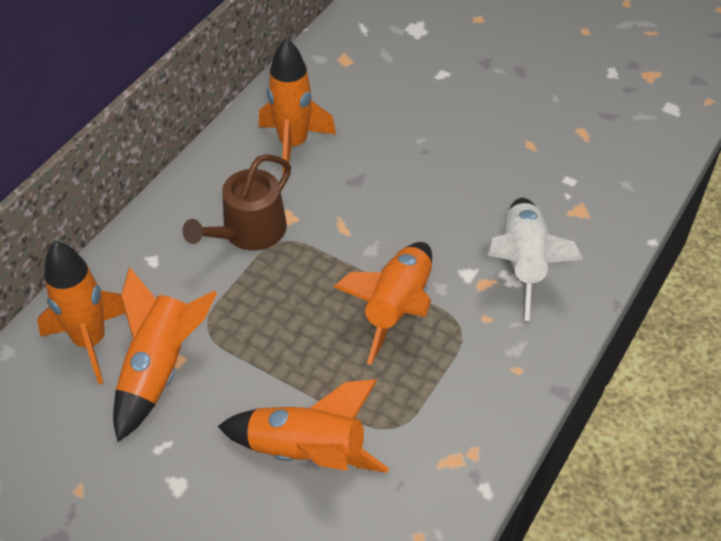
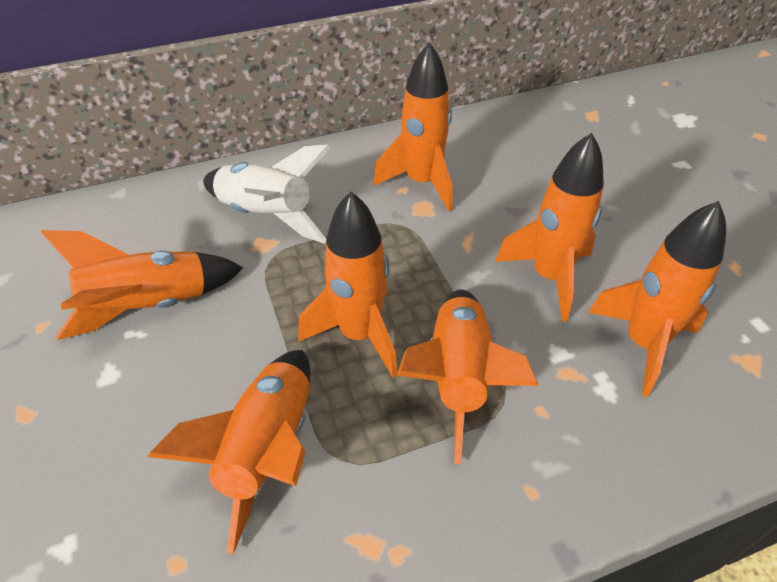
brown watering can: 1 -> 0
orange rocket: 5 -> 7

